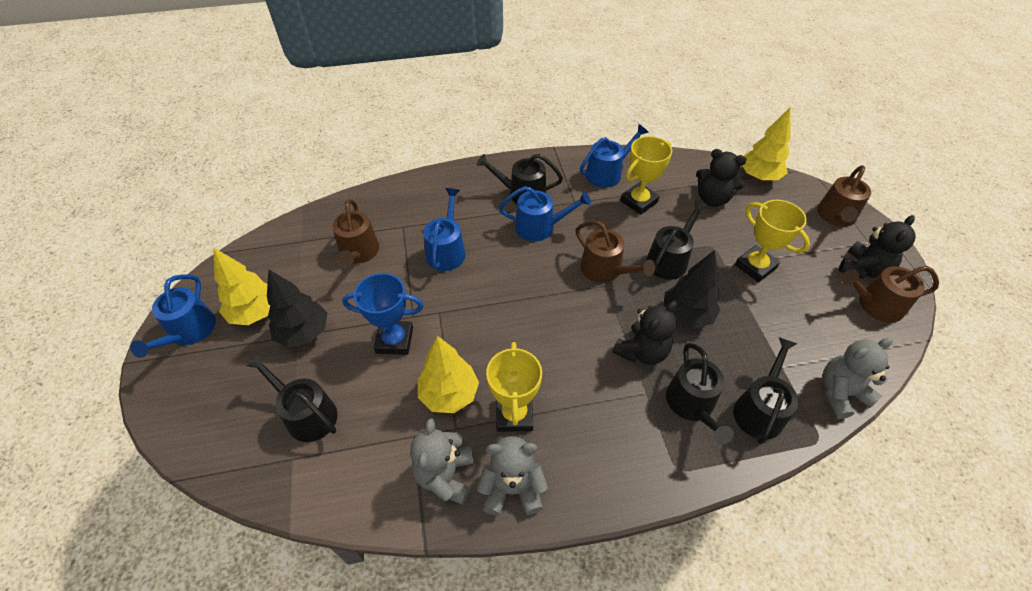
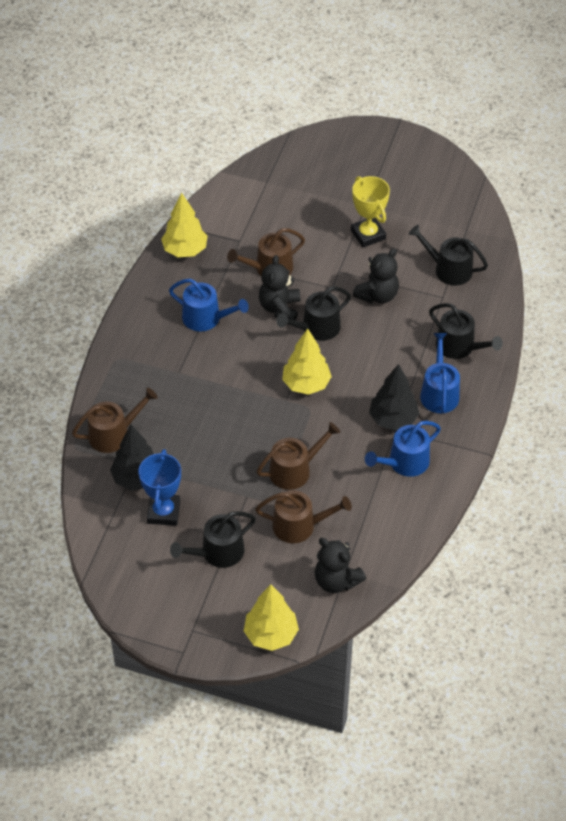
black watering can: 5 -> 4
blue watering can: 4 -> 3
grey teddy bear: 3 -> 0
yellow trophy: 3 -> 1

